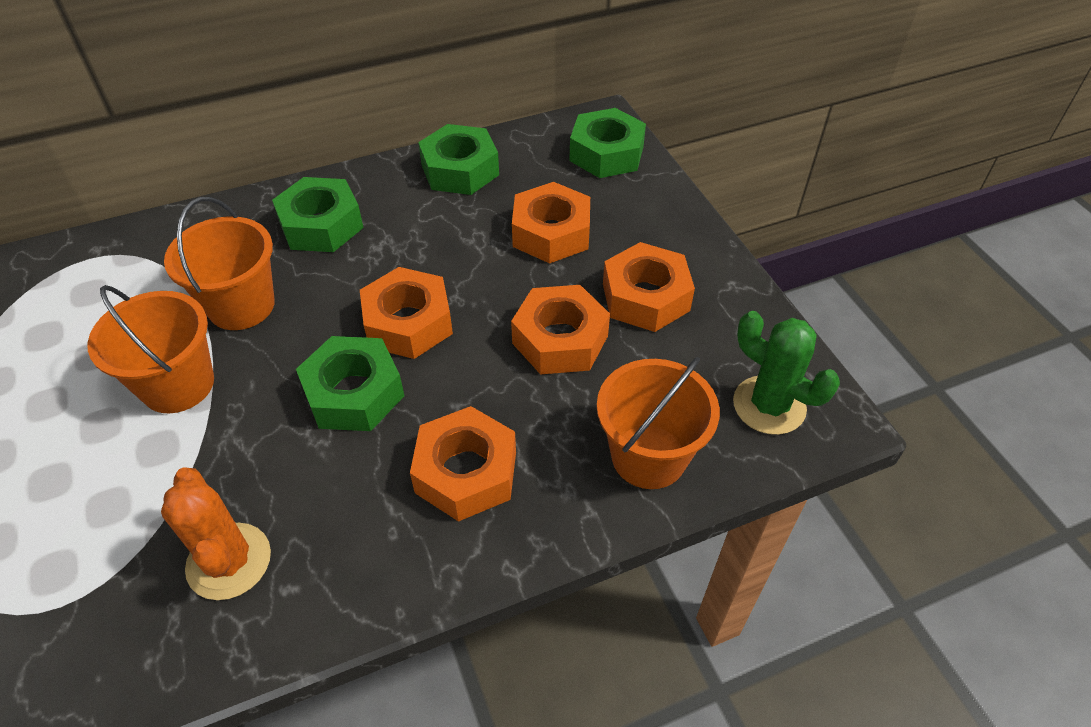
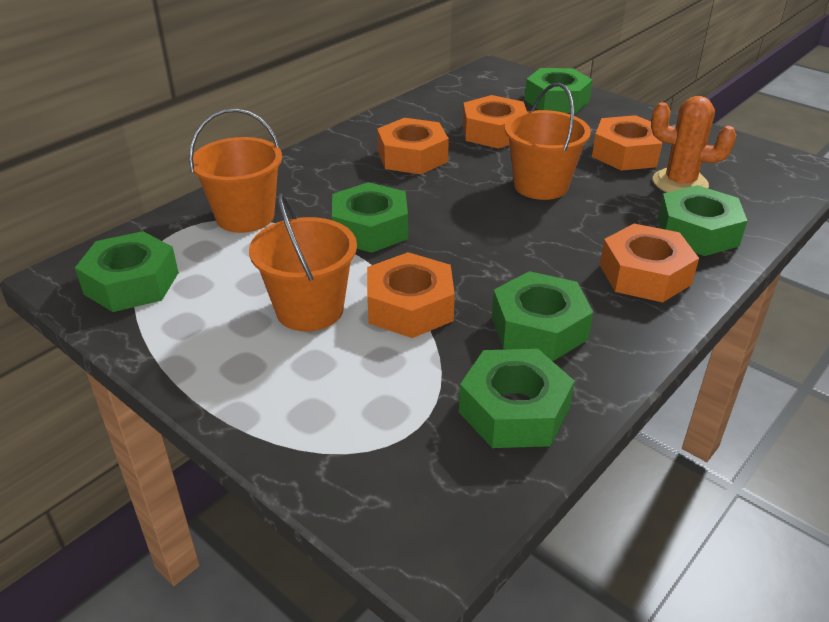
green cactus: 1 -> 0
green nut: 4 -> 6

